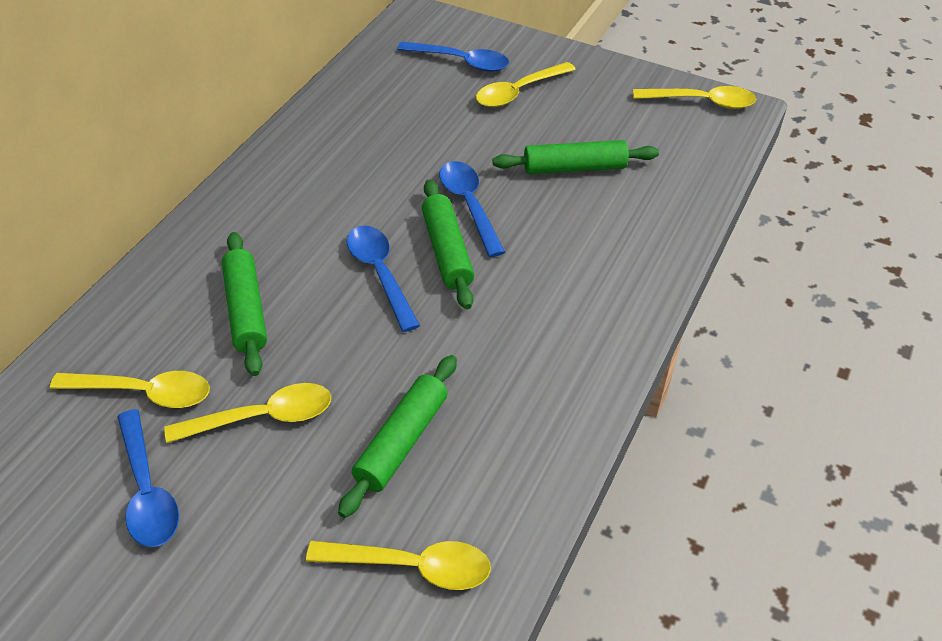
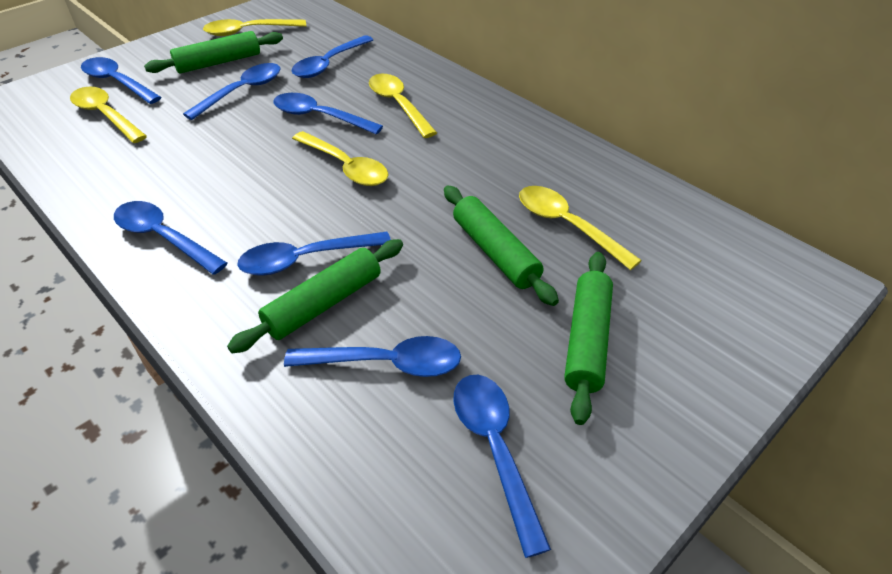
blue spoon: 4 -> 8

